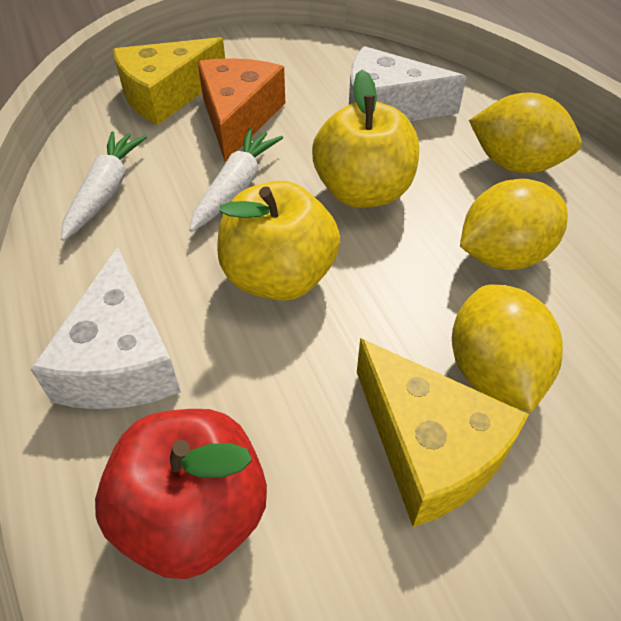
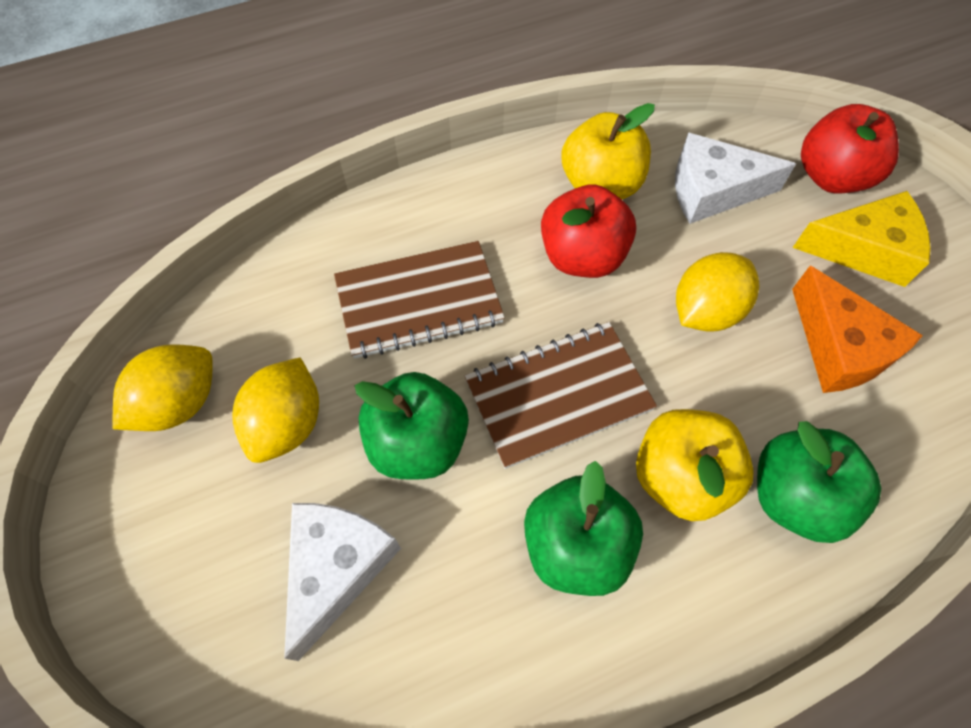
brown notebook: 0 -> 2
green apple: 0 -> 3
red apple: 1 -> 2
white carrot: 2 -> 0
yellow cheese: 2 -> 1

